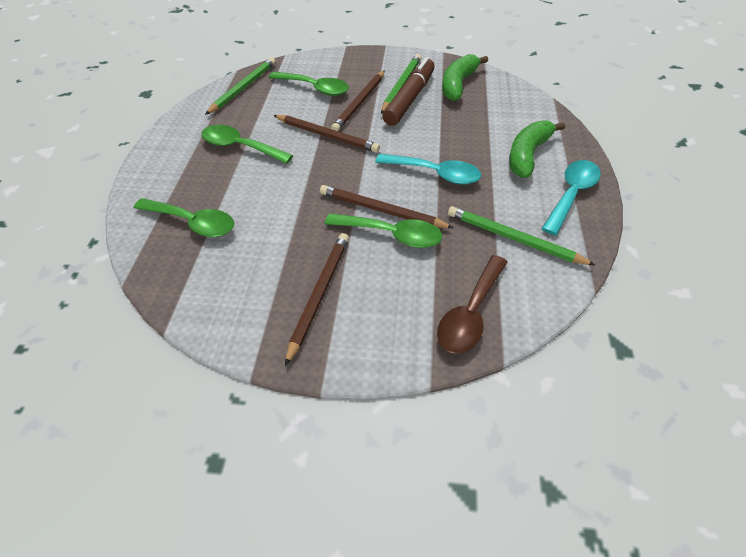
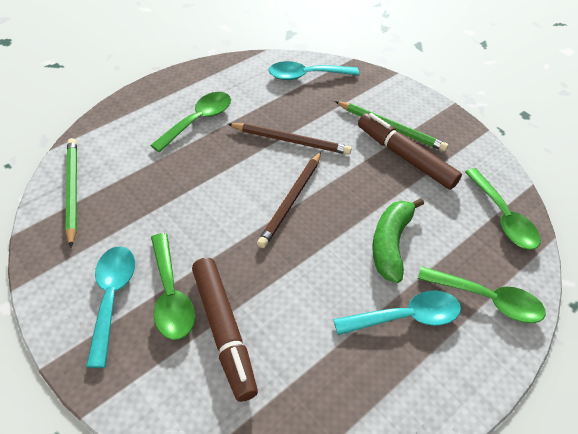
brown marker: 1 -> 2
brown pencil: 4 -> 2
brown spoon: 1 -> 0
green banana: 2 -> 1
green pencil: 3 -> 2
turquoise spoon: 2 -> 3

